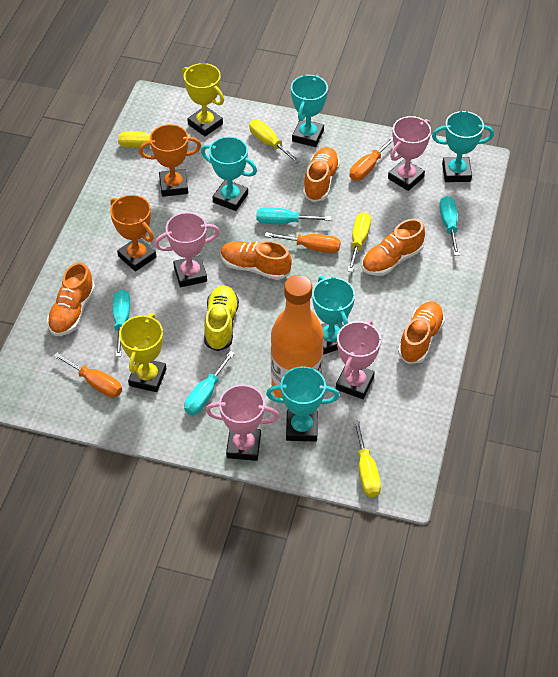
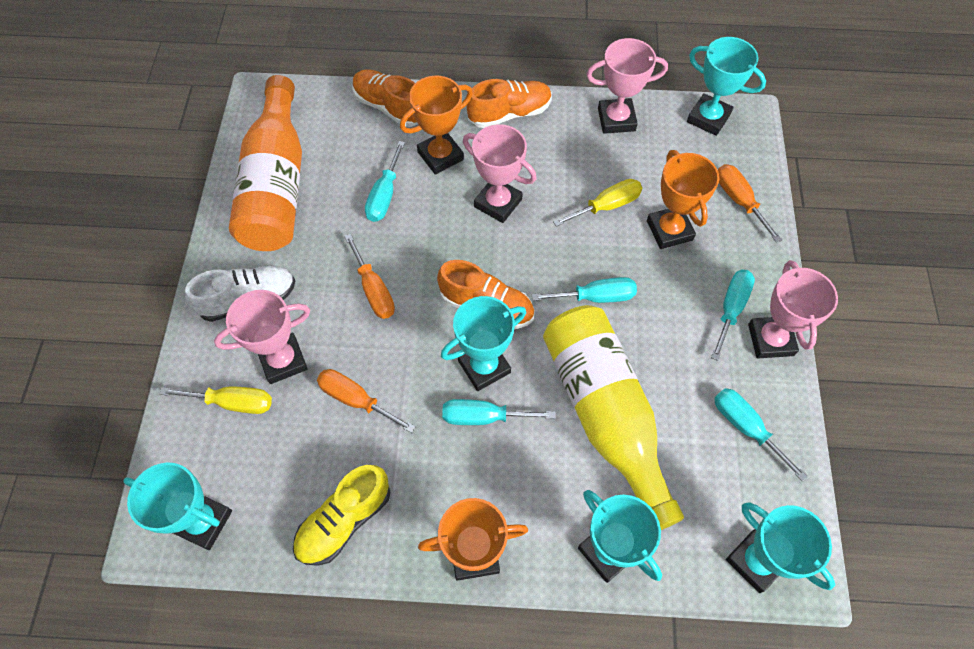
orange shoe: 5 -> 3
orange trophy: 2 -> 3
turquoise screwdriver: 4 -> 5
white shoe: 0 -> 1
yellow bottle: 0 -> 1
yellow screwdriver: 4 -> 2
yellow trophy: 2 -> 0

